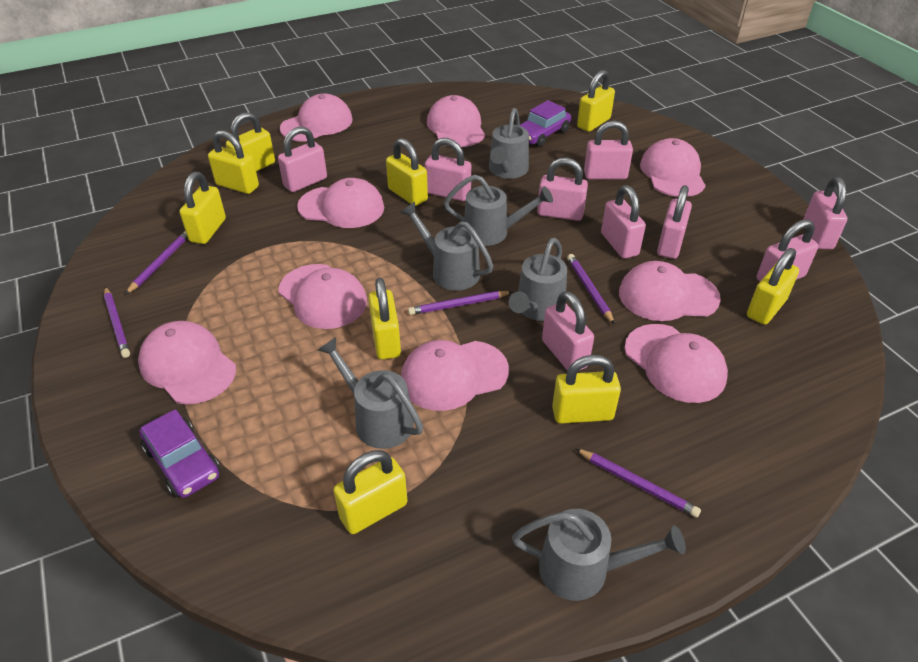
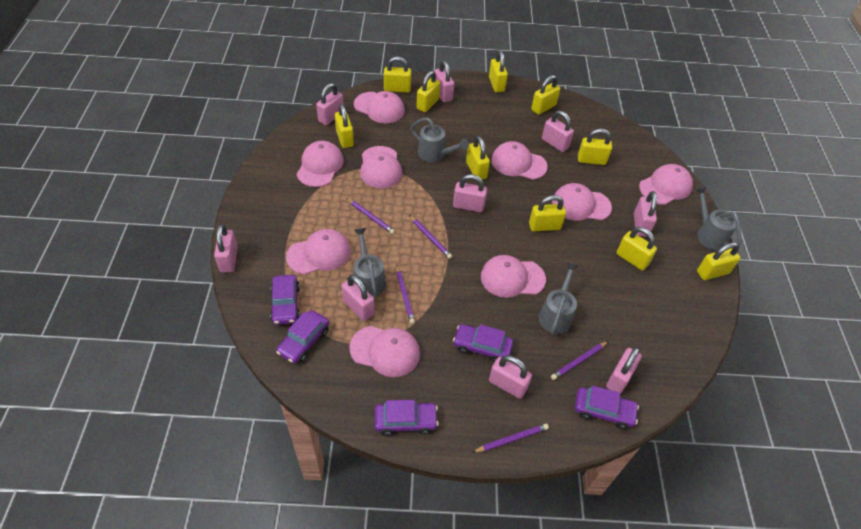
grey watering can: 6 -> 4
purple car: 2 -> 5
yellow padlock: 9 -> 10

